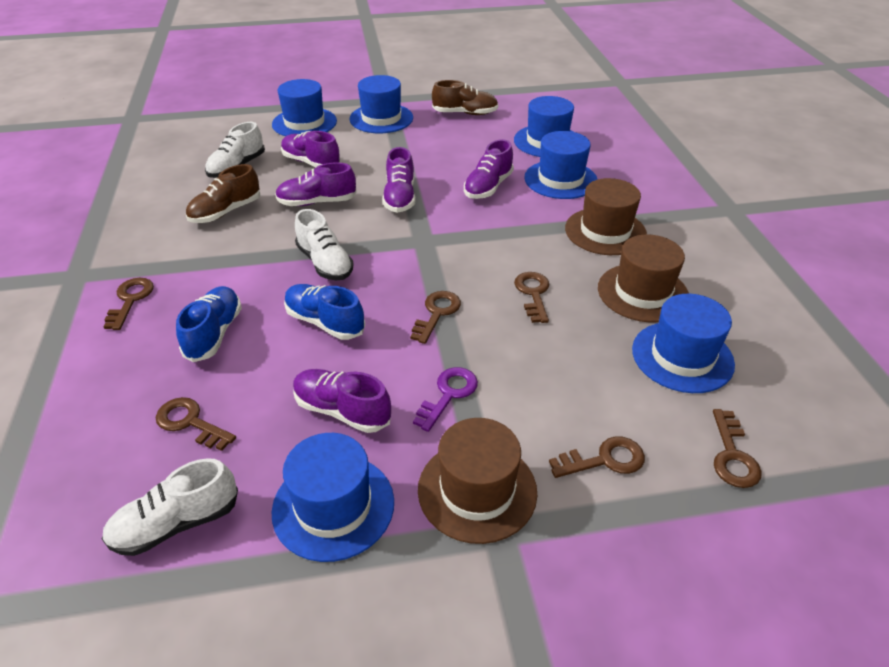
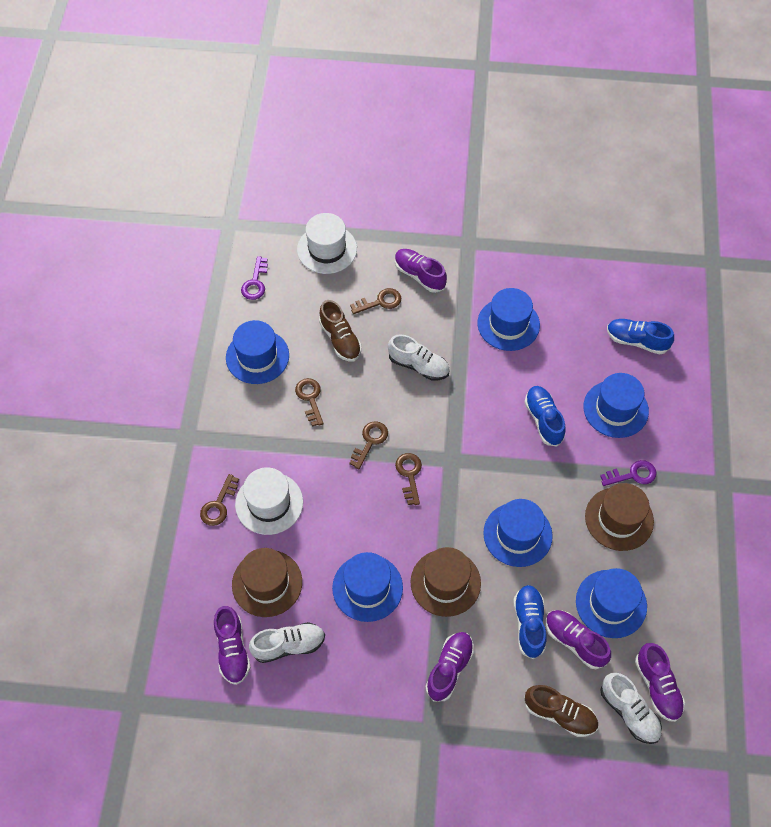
blue shoe: 2 -> 3
brown key: 6 -> 5
purple key: 1 -> 2
white hat: 0 -> 2

